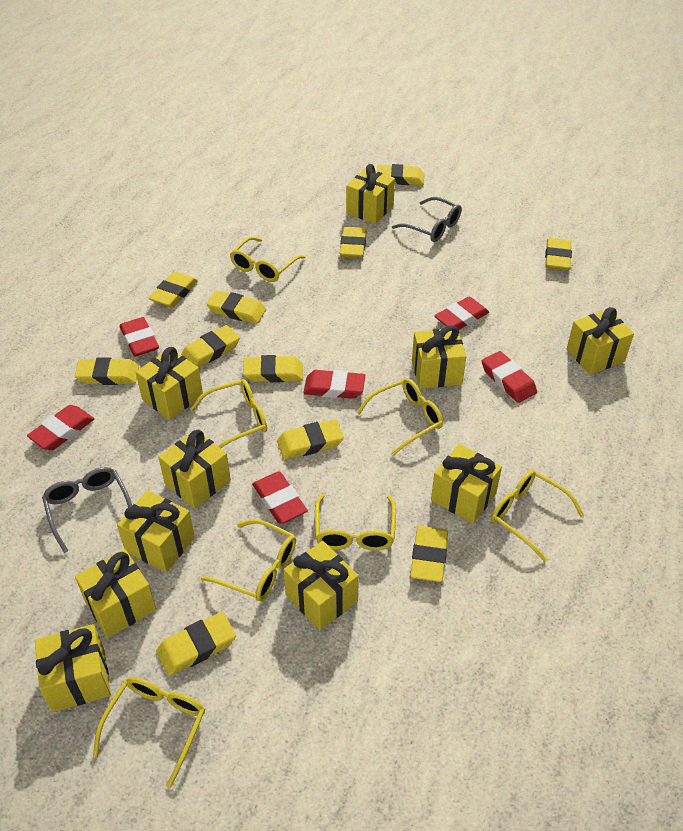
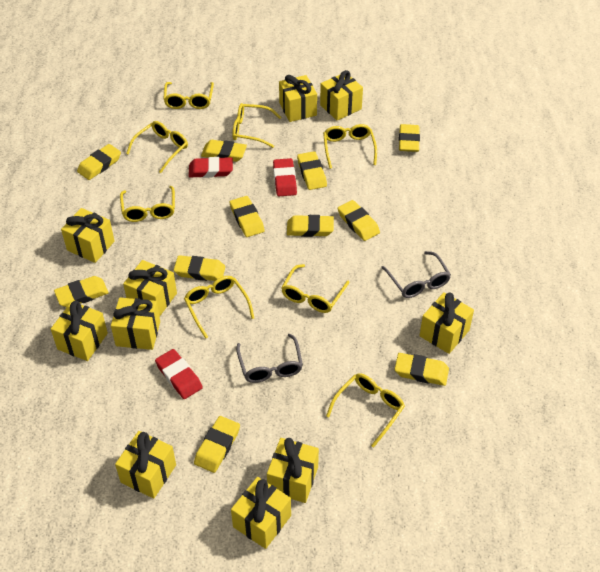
red eraser: 6 -> 3
yellow glasses: 7 -> 8

